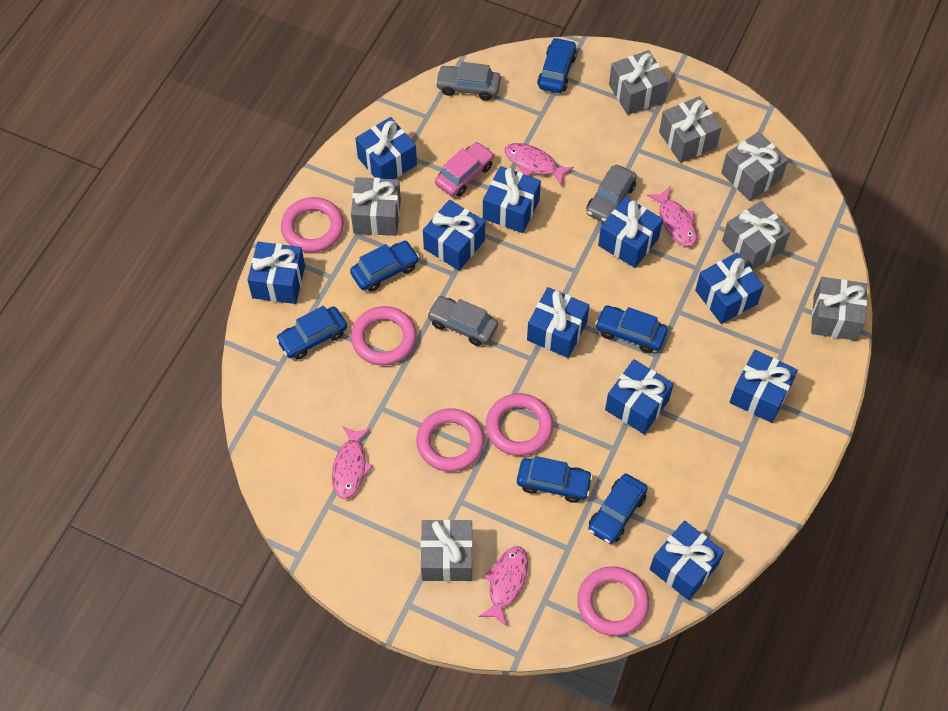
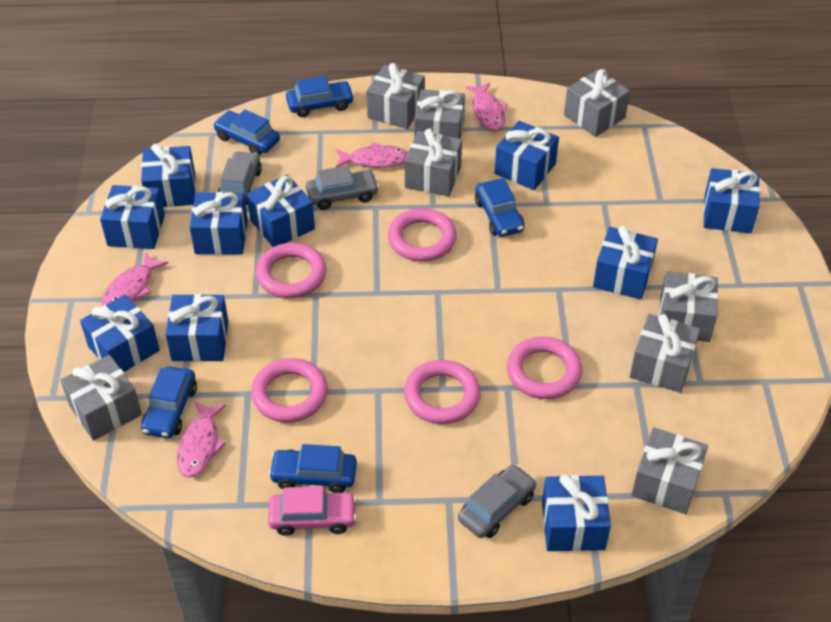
blue car: 6 -> 5
grey gift: 7 -> 8

